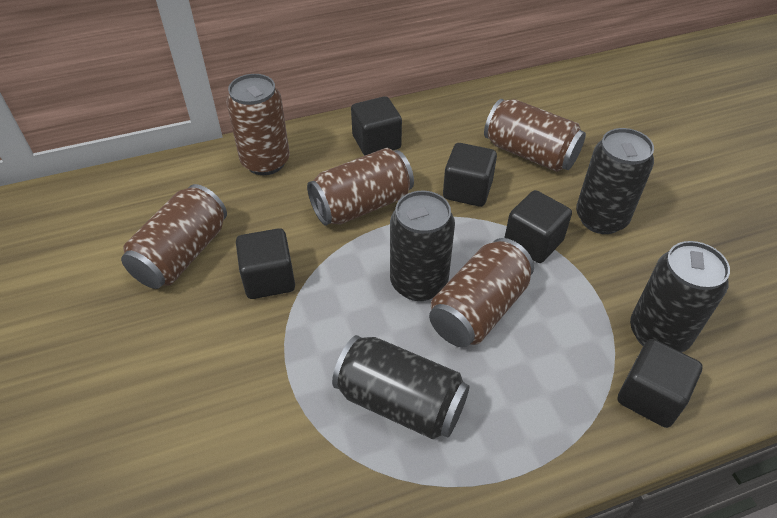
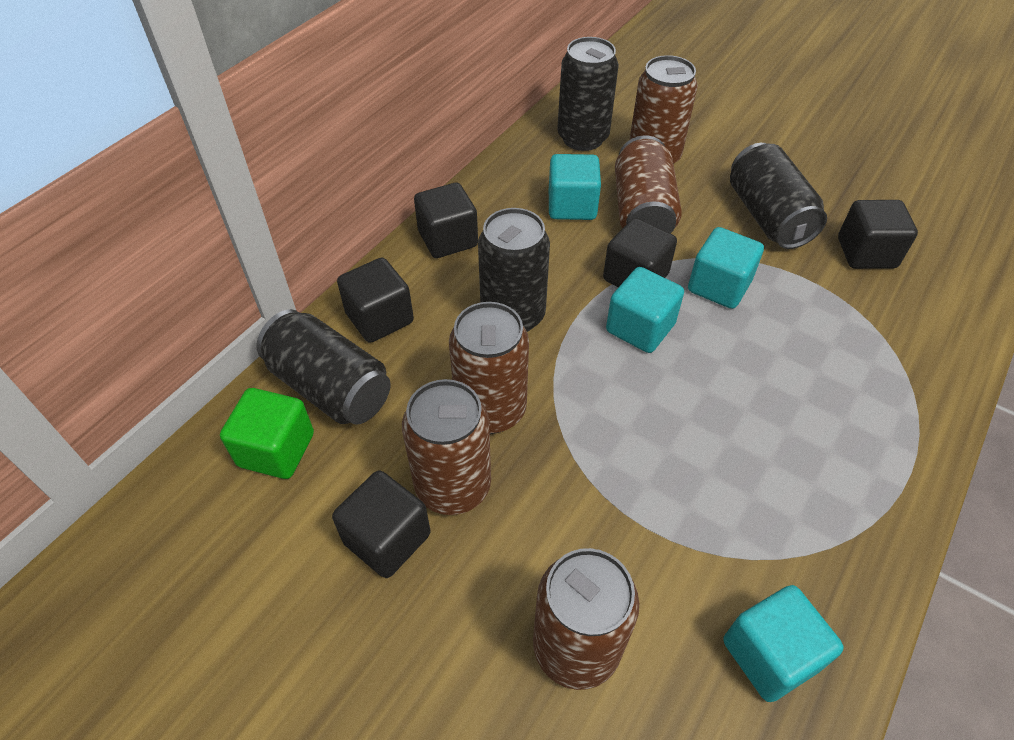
green cube: 0 -> 1
turquoise cube: 0 -> 4

